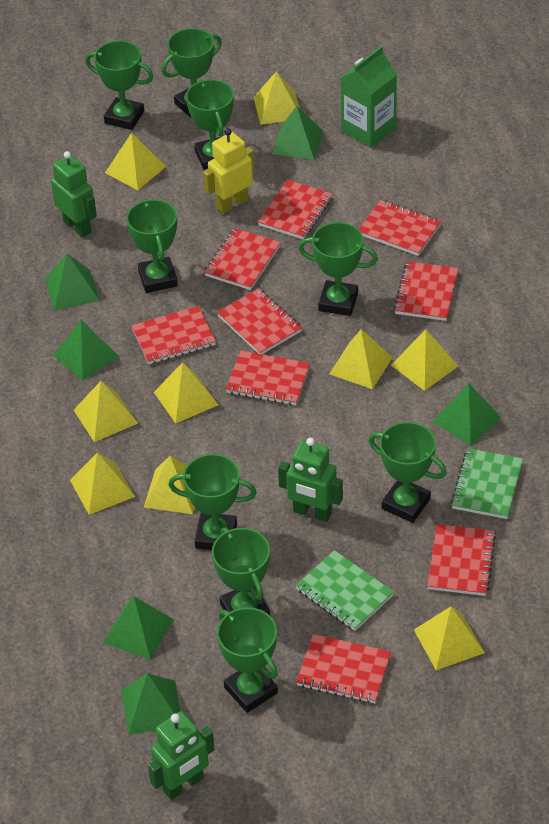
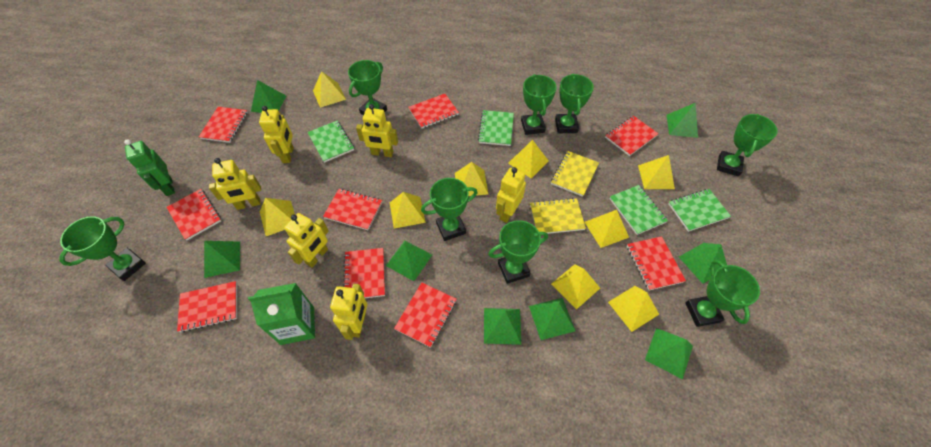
green notebook: 2 -> 4
green pyramid: 6 -> 8
green robot: 3 -> 1
green trophy: 9 -> 8
yellow notebook: 0 -> 2
yellow robot: 1 -> 6

